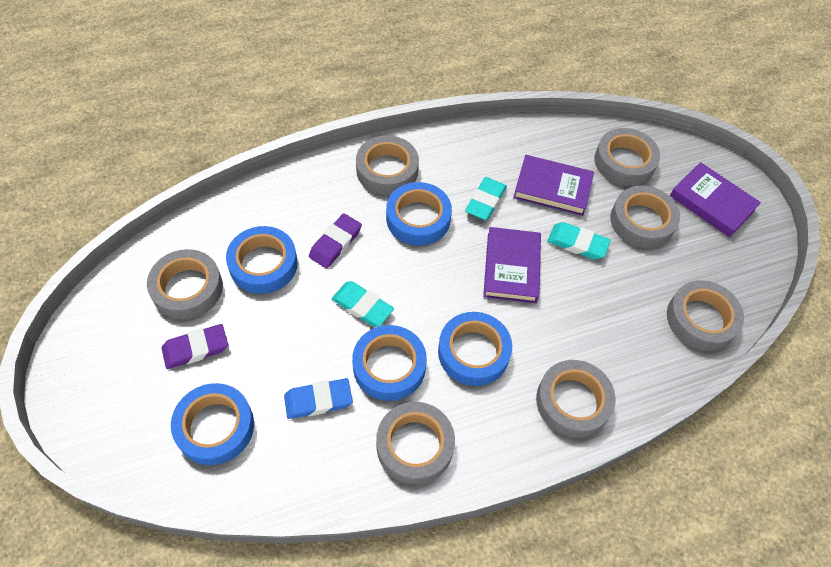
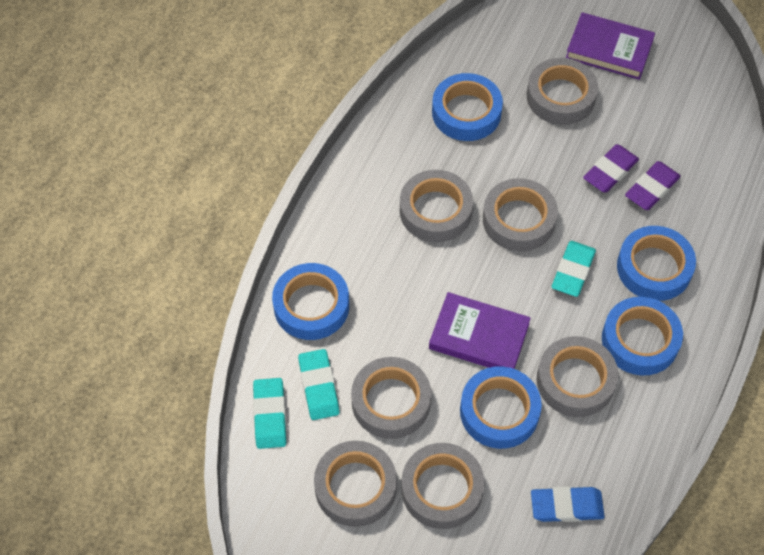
purple book: 3 -> 2

